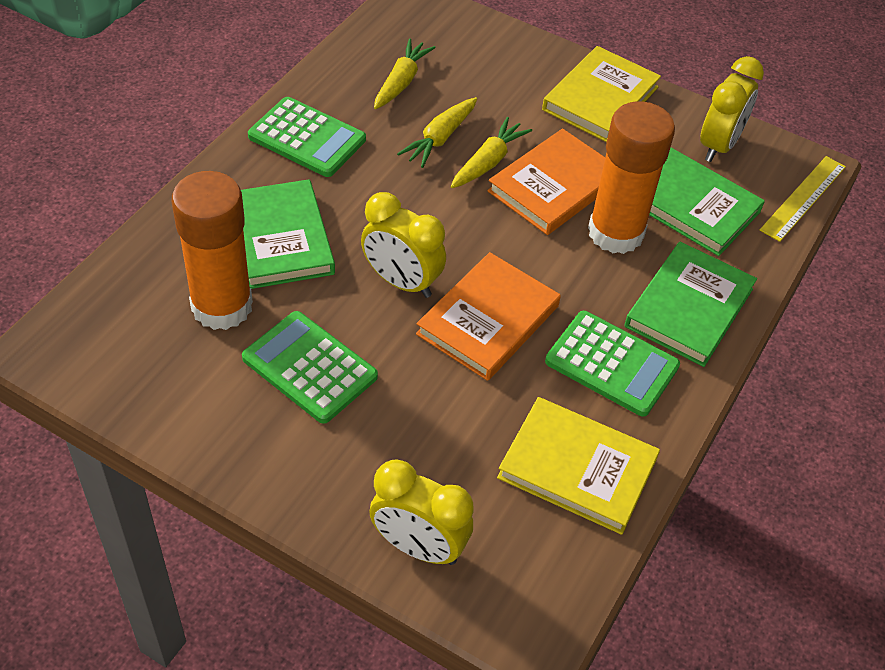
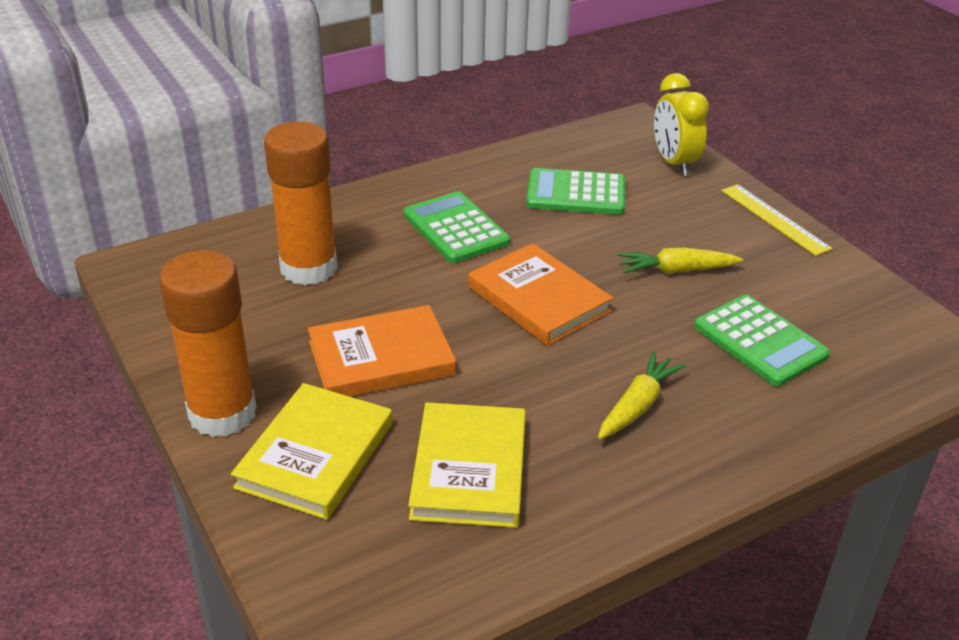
green book: 3 -> 0
yellow carrot: 3 -> 2
yellow clock: 3 -> 1

